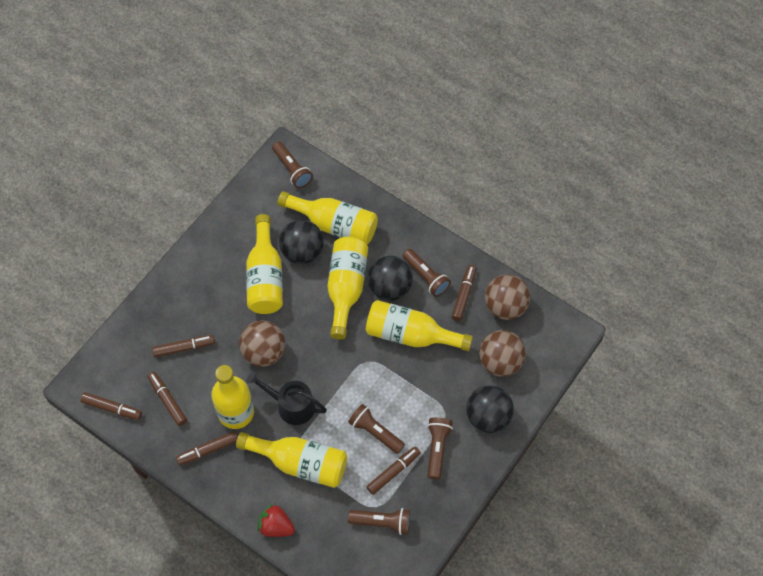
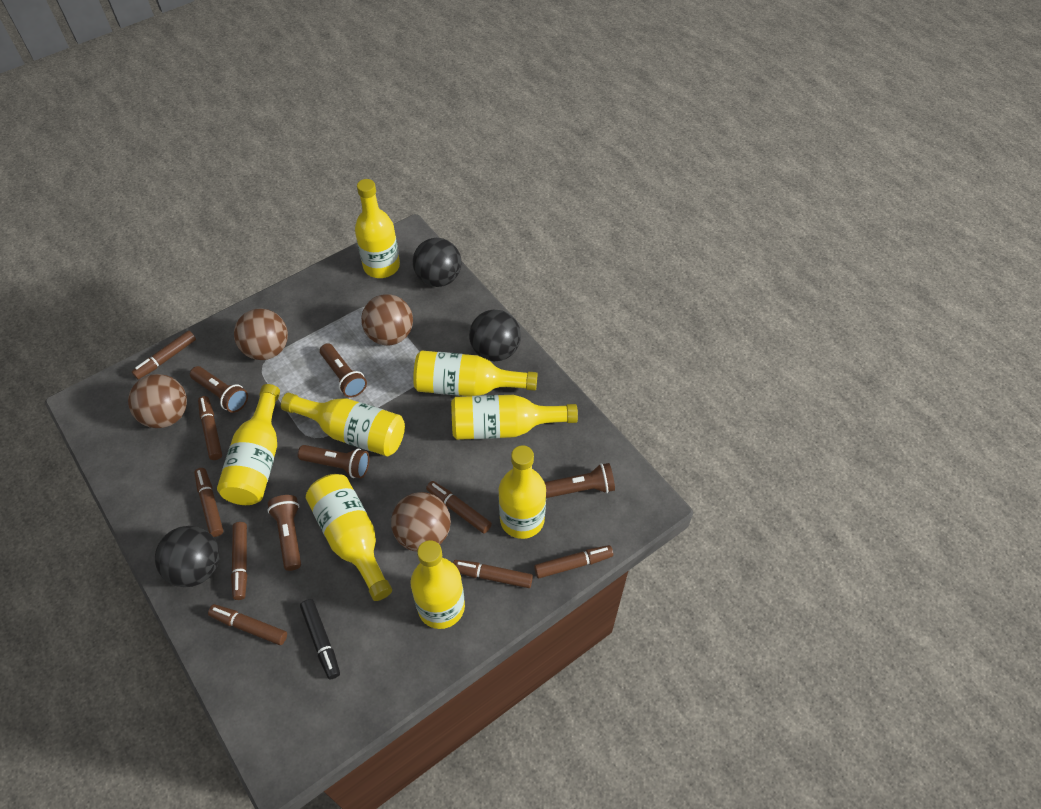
black marker: 0 -> 1
black watering can: 1 -> 0
brown ball: 3 -> 4
brown marker: 6 -> 8
red strawberry: 1 -> 0
yellow bottle: 6 -> 8

